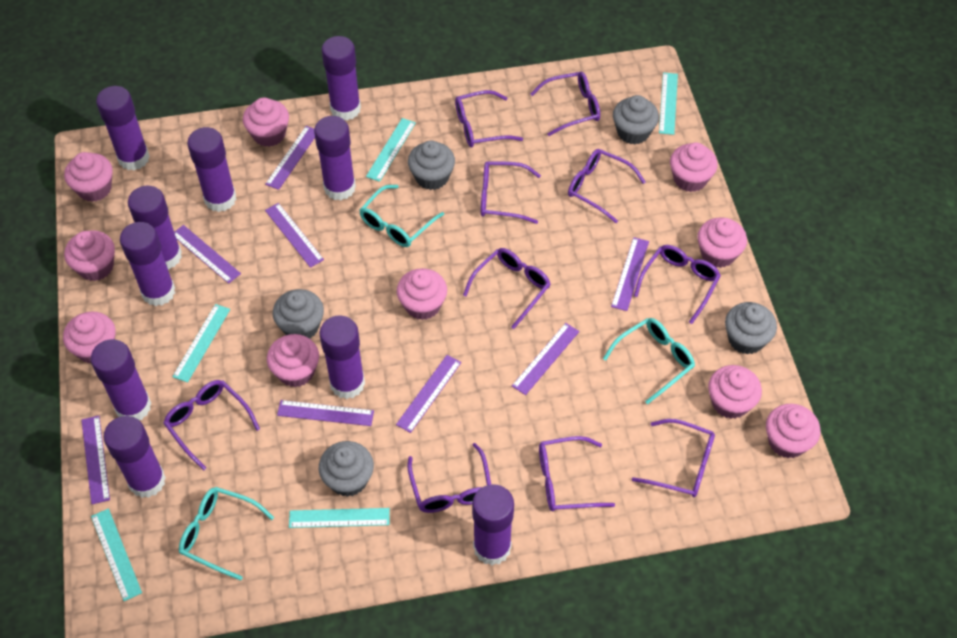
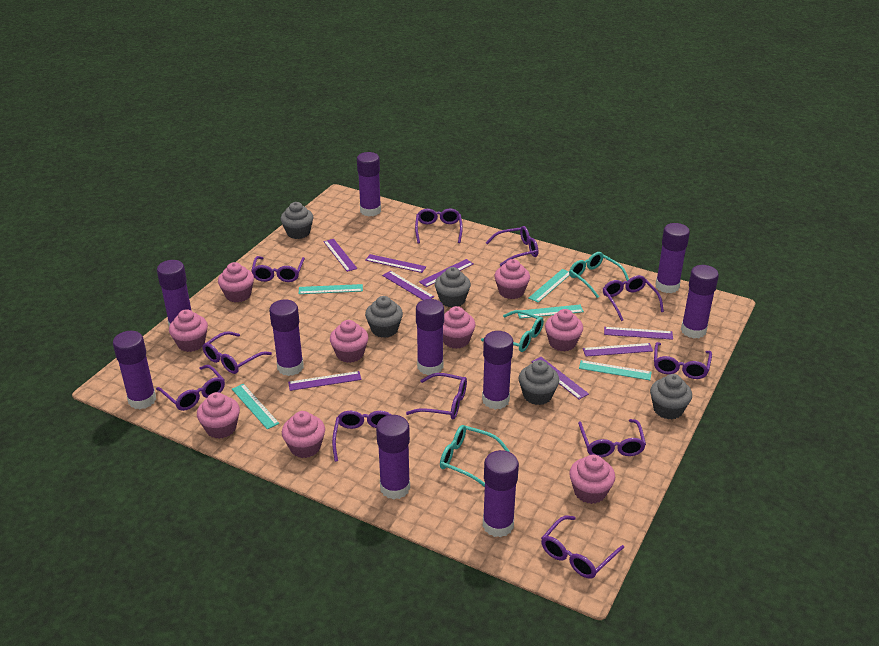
pink cupcake: 10 -> 9
purple glasses: 10 -> 11

